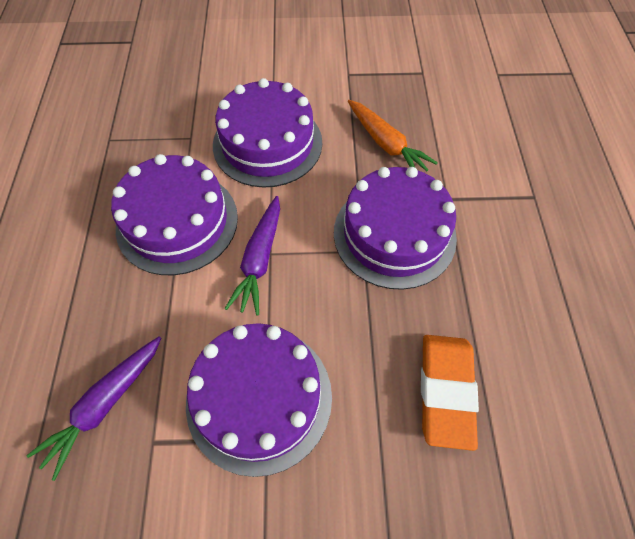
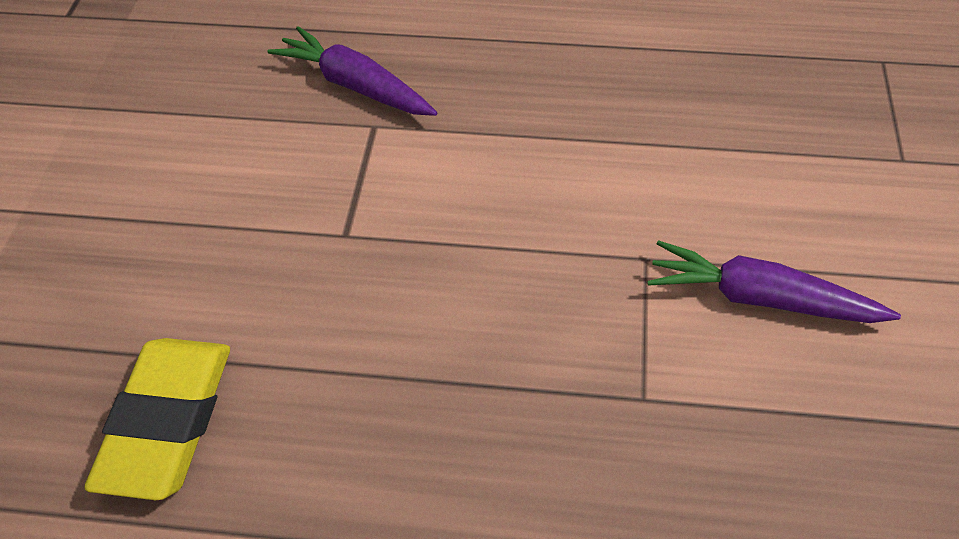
orange carrot: 1 -> 0
orange eraser: 1 -> 0
purple cake: 4 -> 0
yellow eraser: 0 -> 1

